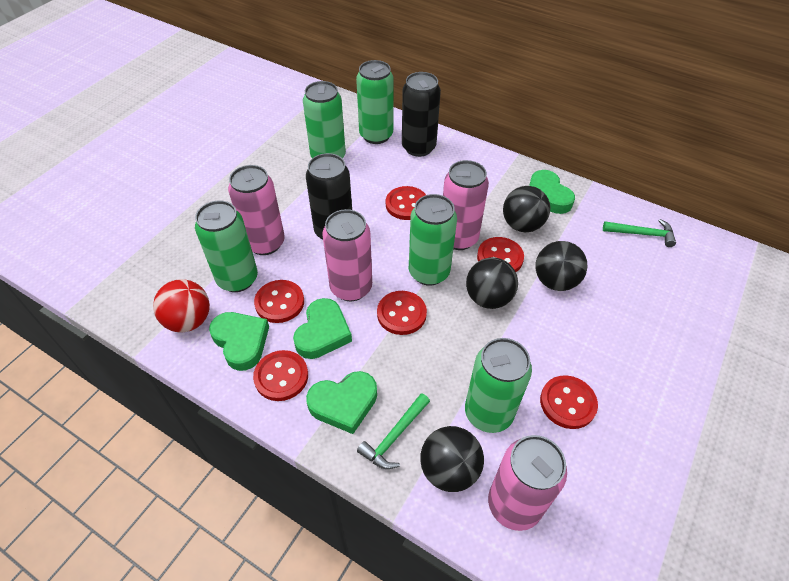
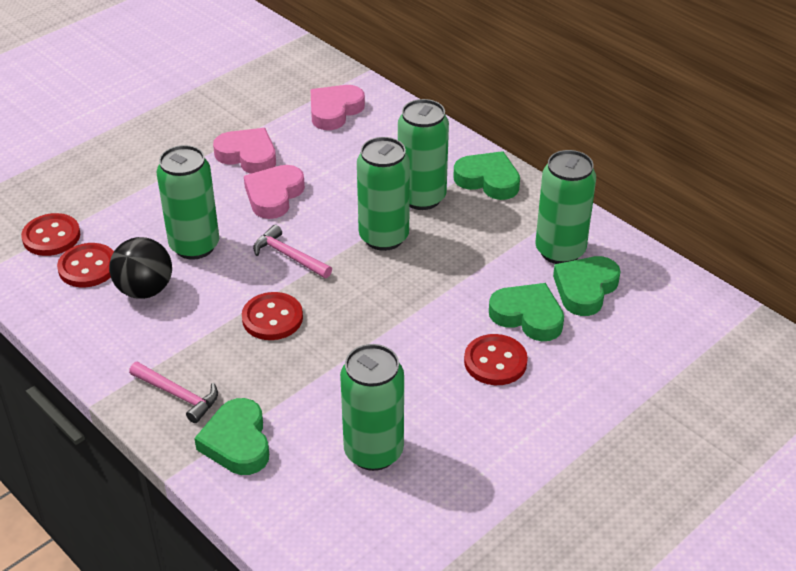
black ball: 4 -> 1
black can: 2 -> 0
green hammer: 2 -> 0
pink can: 4 -> 0
pink hammer: 0 -> 2
pink heart: 0 -> 3
red ball: 1 -> 0
red button: 6 -> 4

